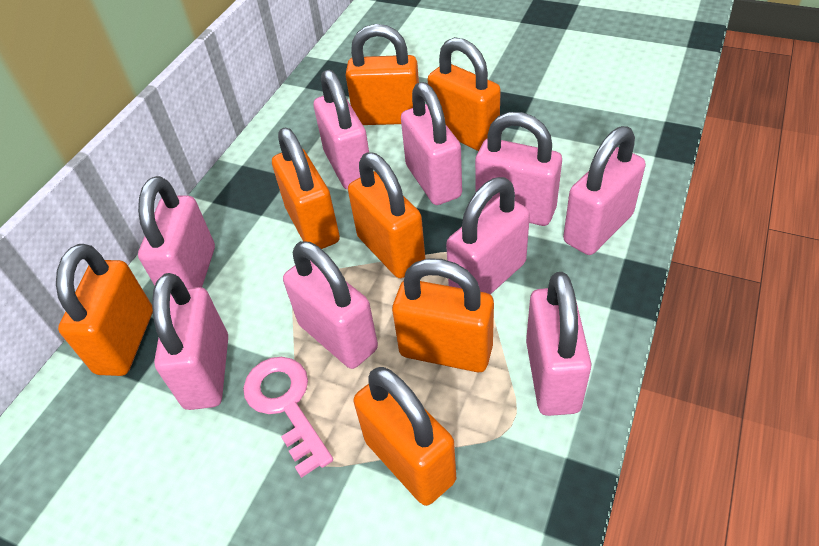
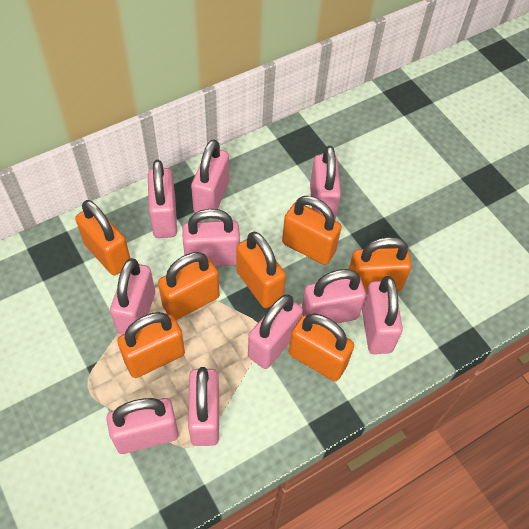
pink key: 1 -> 0
pink padlock: 9 -> 10

